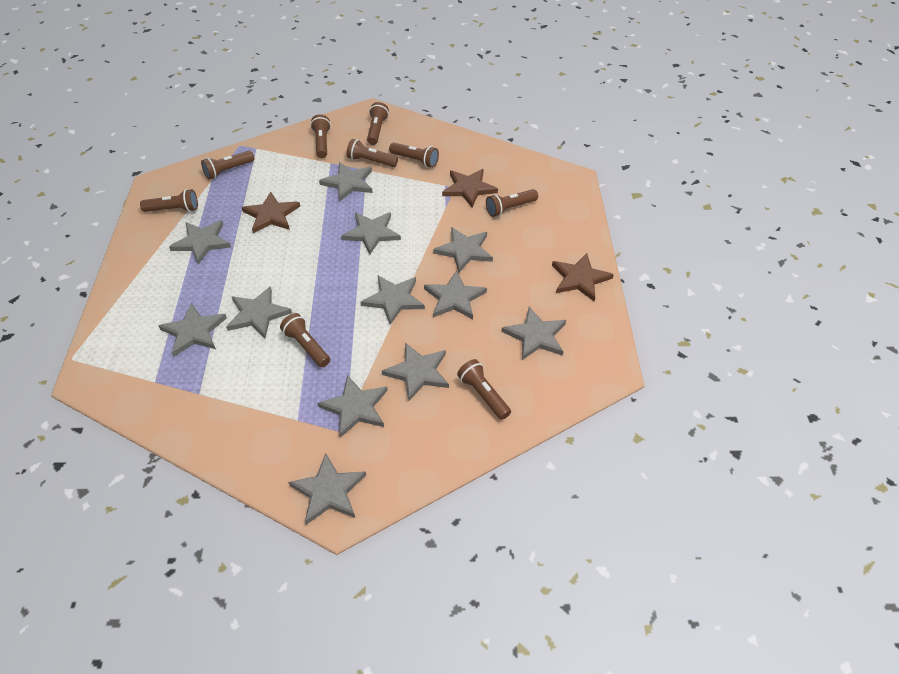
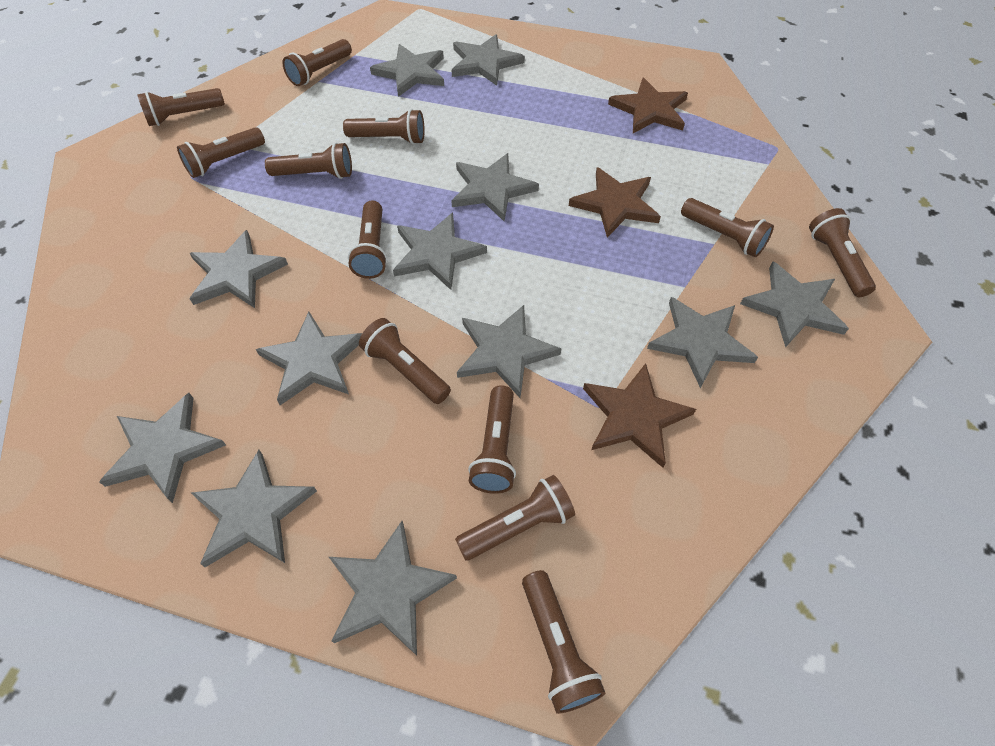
brown flashlight: 9 -> 12

